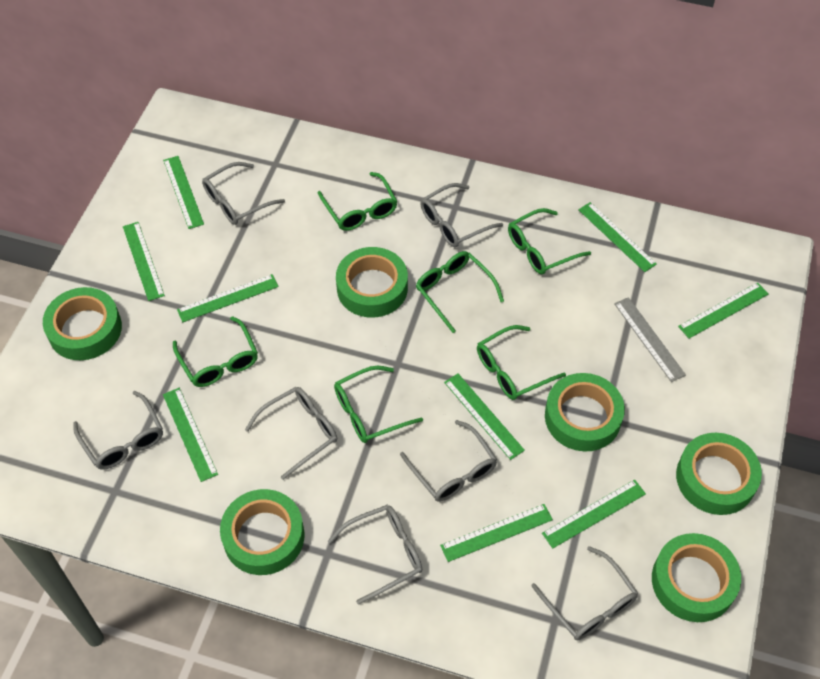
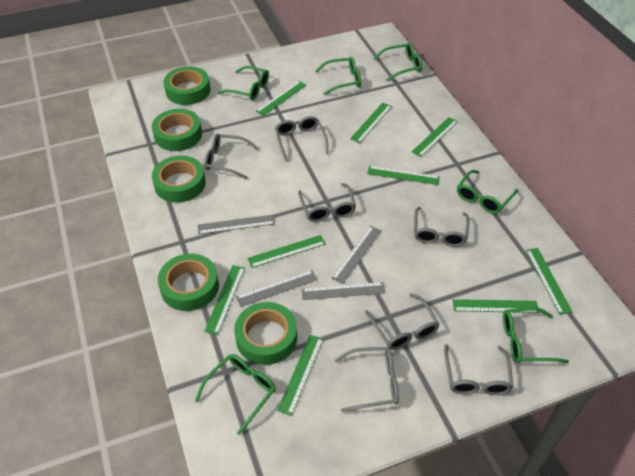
green tape: 6 -> 5
grey ruler: 1 -> 4

